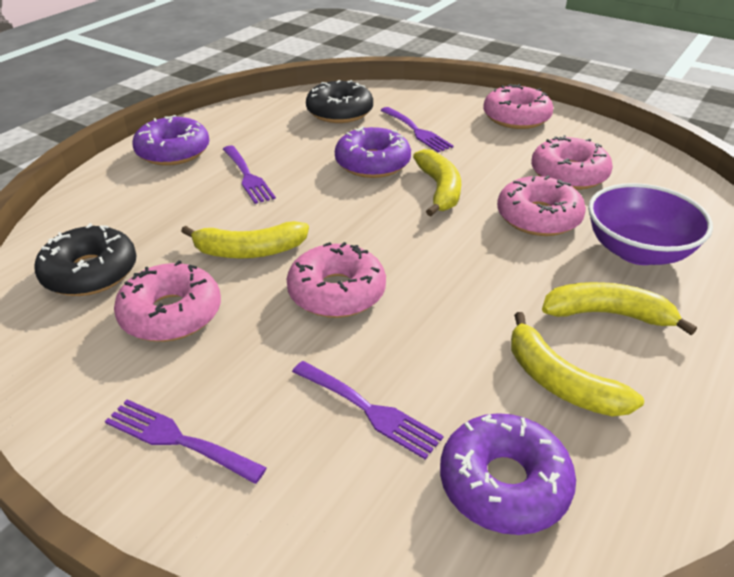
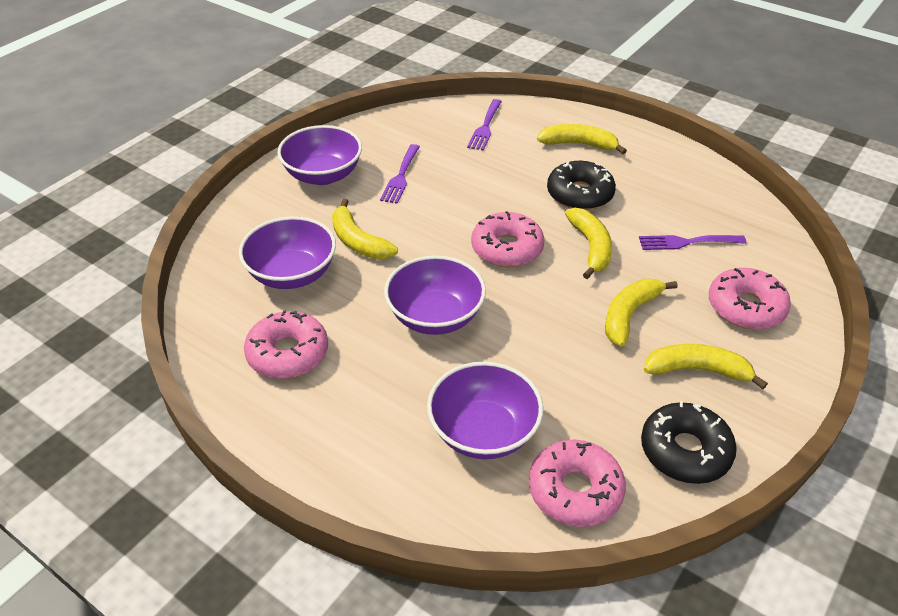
pink donut: 5 -> 4
purple bowl: 1 -> 4
purple donut: 3 -> 0
purple fork: 4 -> 3
yellow banana: 4 -> 5

